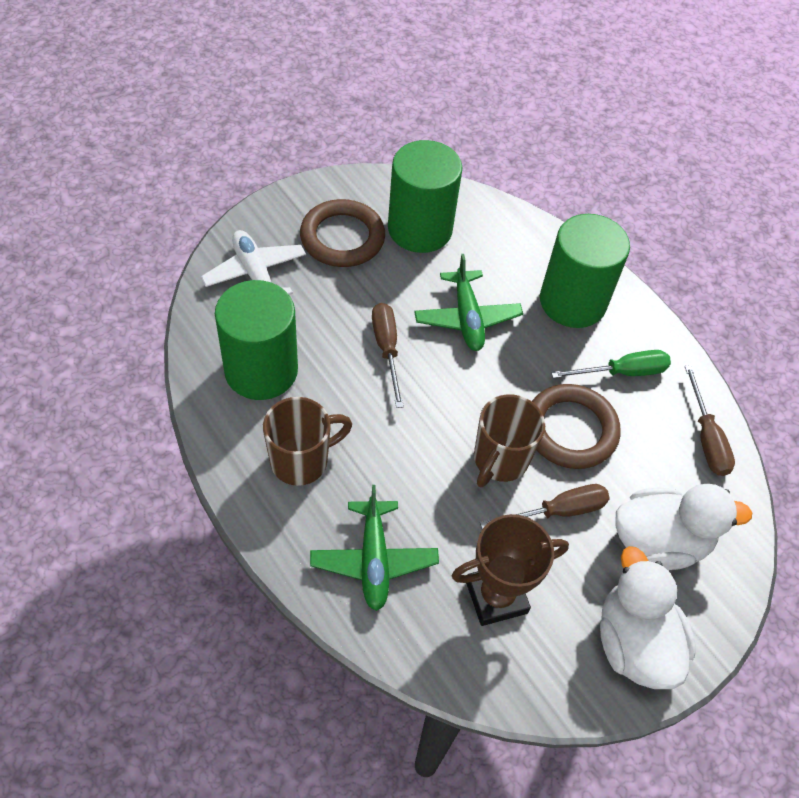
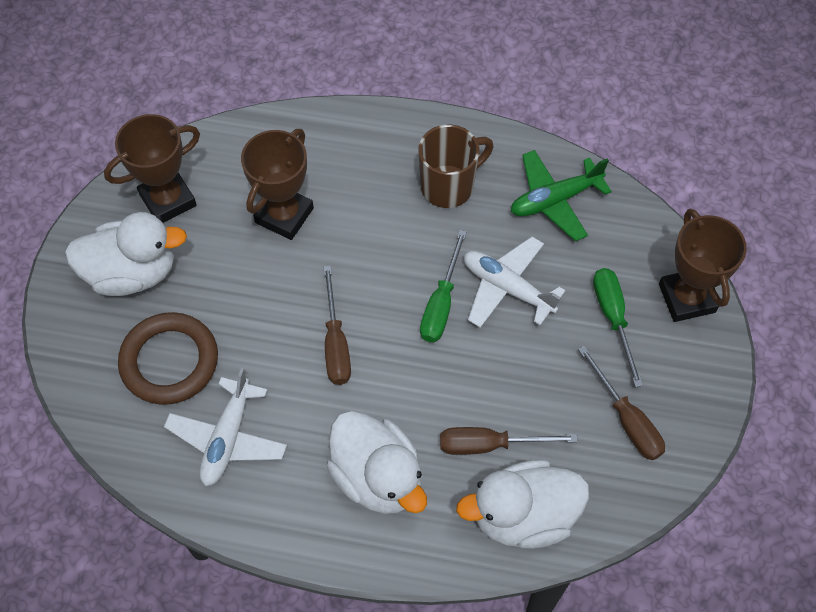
brown mug: 2 -> 1
brown ring: 2 -> 1
brown trophy: 1 -> 3
green cylinder: 3 -> 0
green plane: 2 -> 1
green screwdriver: 1 -> 2
white duck: 2 -> 3
white plane: 1 -> 2

